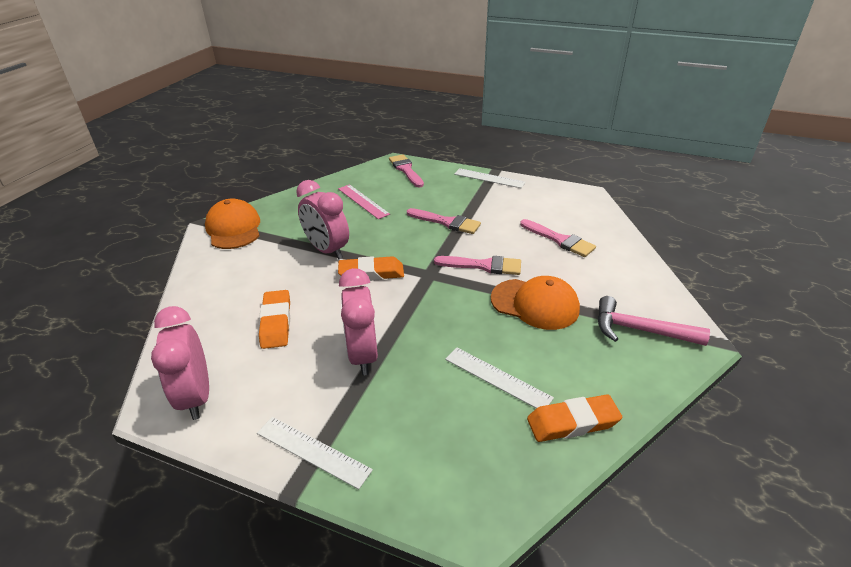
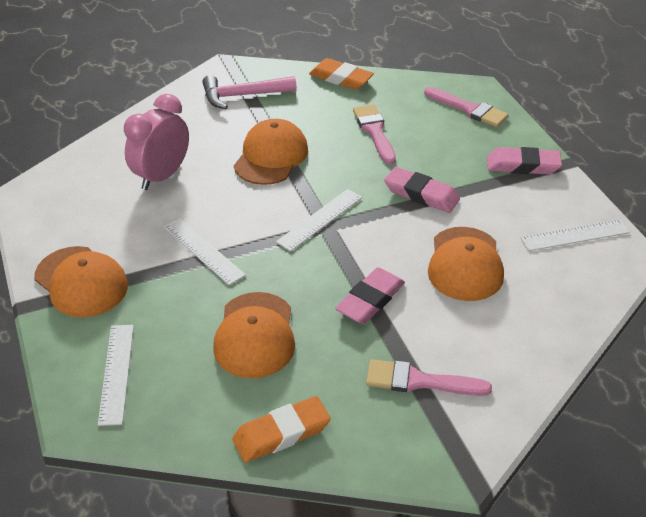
orange cap: 2 -> 4
orange eraser: 3 -> 2
pink brush: 4 -> 3
pink clock: 3 -> 1
pink eraser: 0 -> 3
pink ruler: 1 -> 0
white ruler: 3 -> 4

